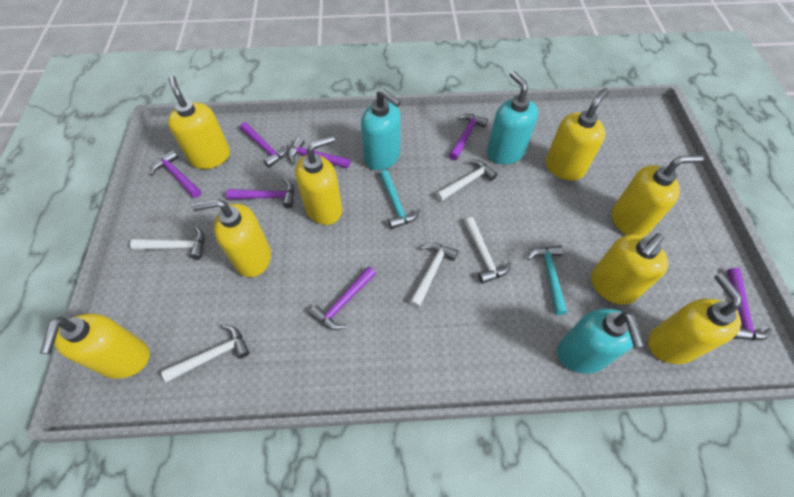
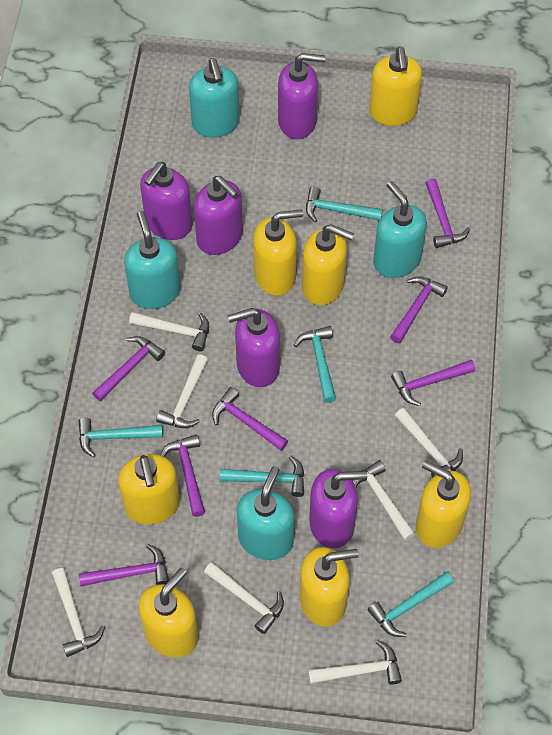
purple soap dispenser: 0 -> 5
turquoise hammer: 2 -> 5
turquoise soap dispenser: 3 -> 4
white hammer: 5 -> 7
yellow soap dispenser: 8 -> 7

